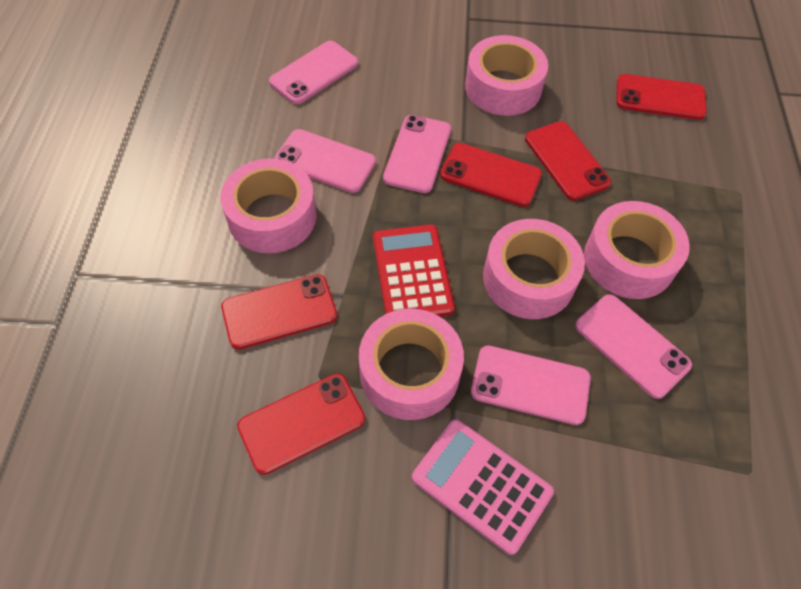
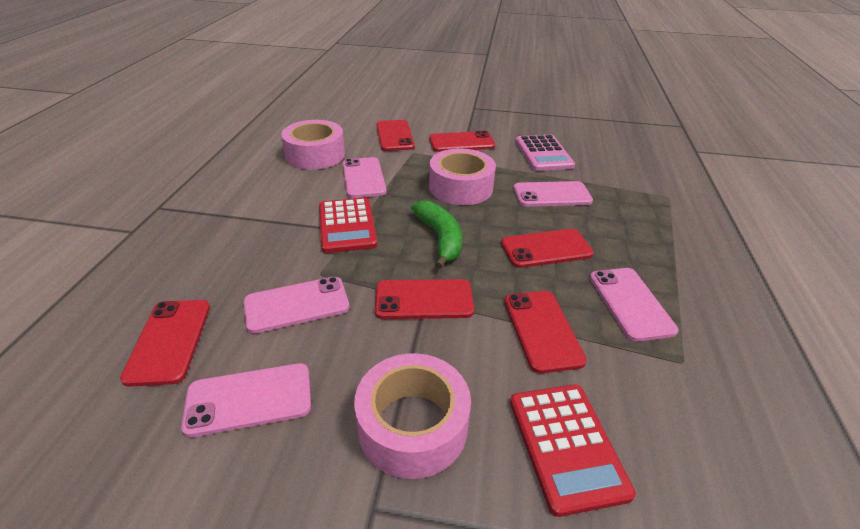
green banana: 0 -> 1
pink tape: 5 -> 3
red calculator: 1 -> 2
red phone: 5 -> 6

